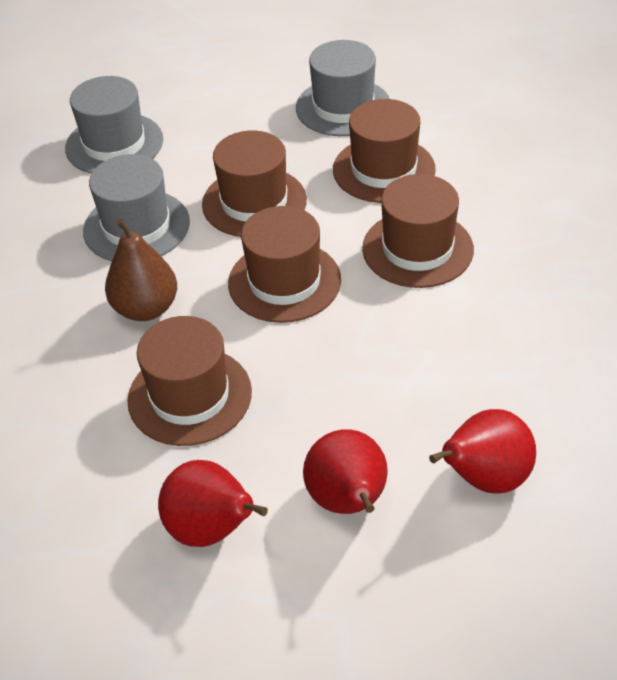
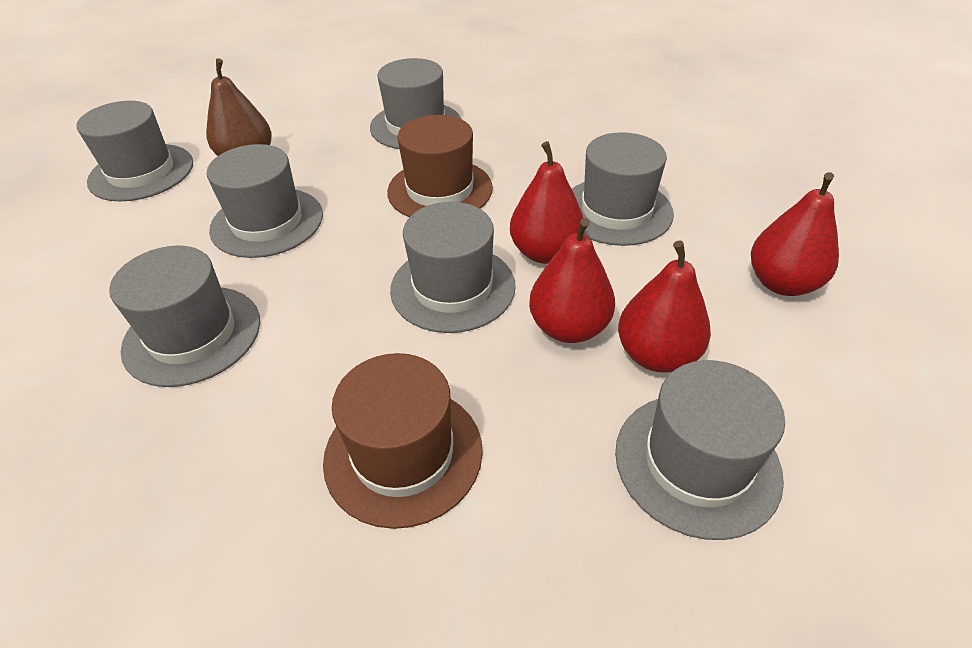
brown hat: 5 -> 2
grey hat: 3 -> 7
red pear: 3 -> 4

